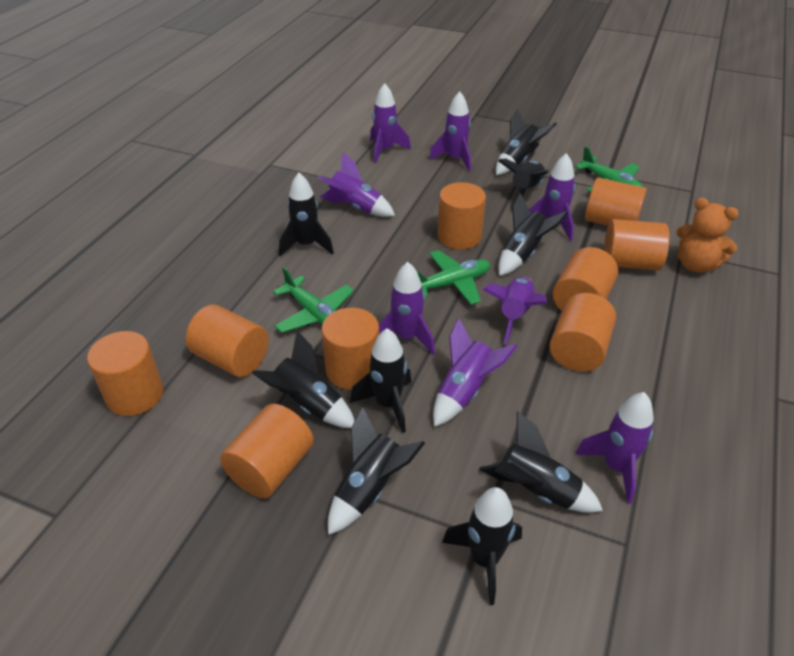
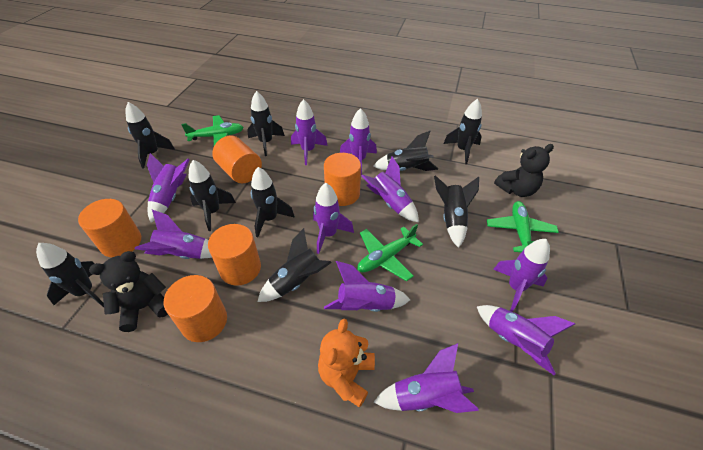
black teddy bear: 0 -> 2
orange cylinder: 9 -> 5
purple rocket: 8 -> 10

